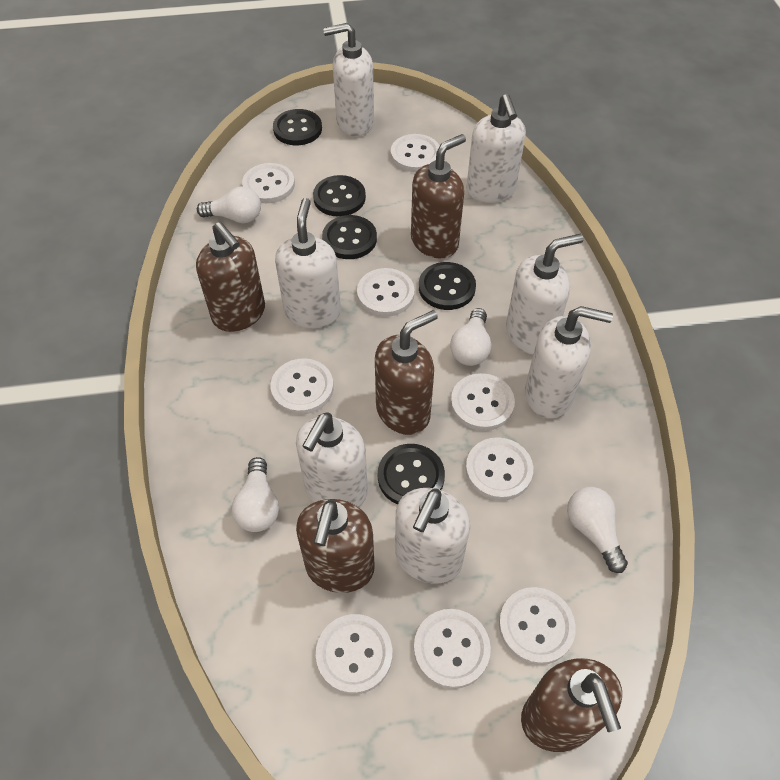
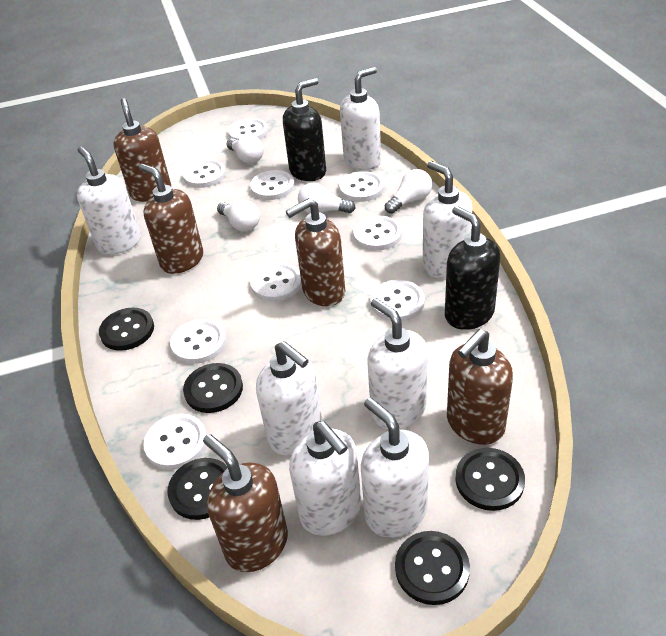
black soap dispenser: 0 -> 2

